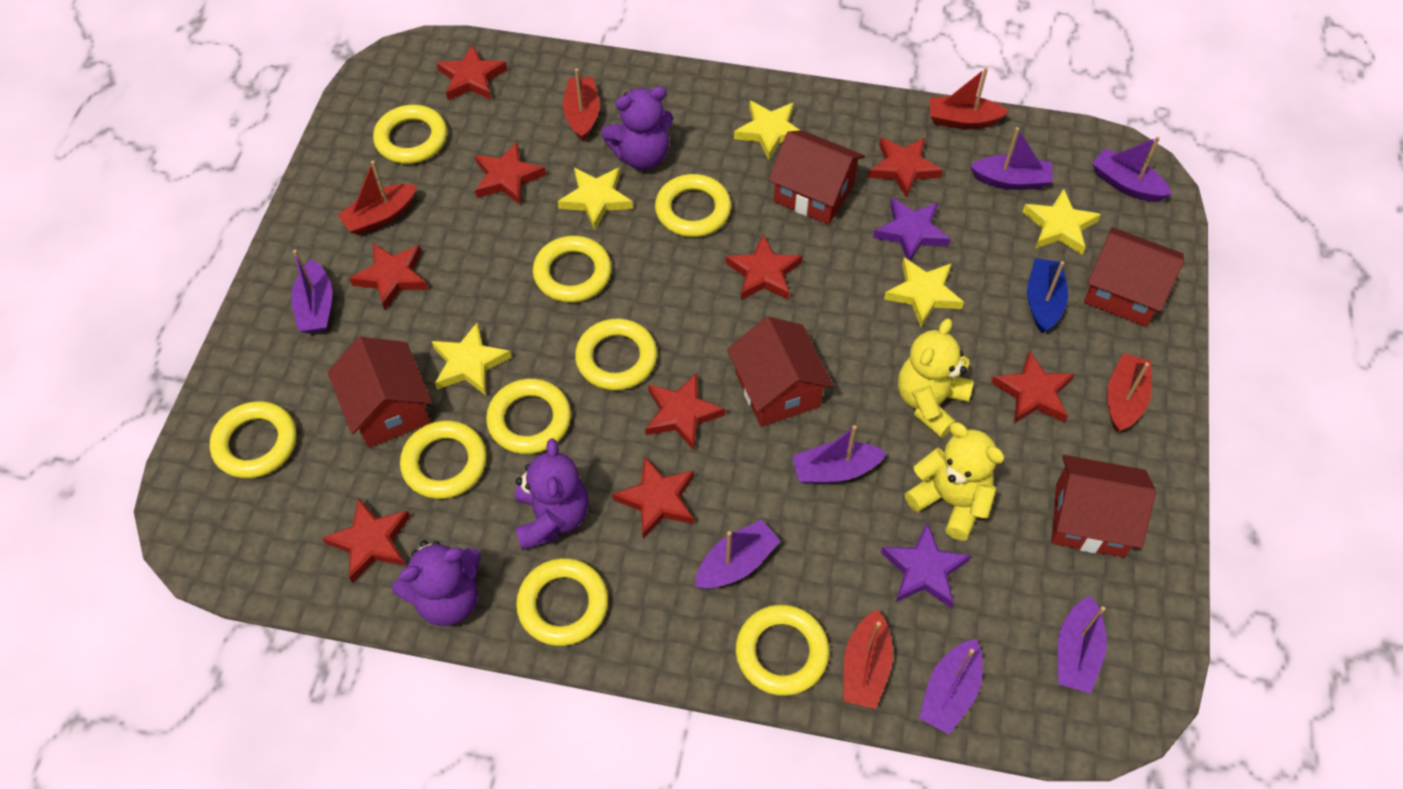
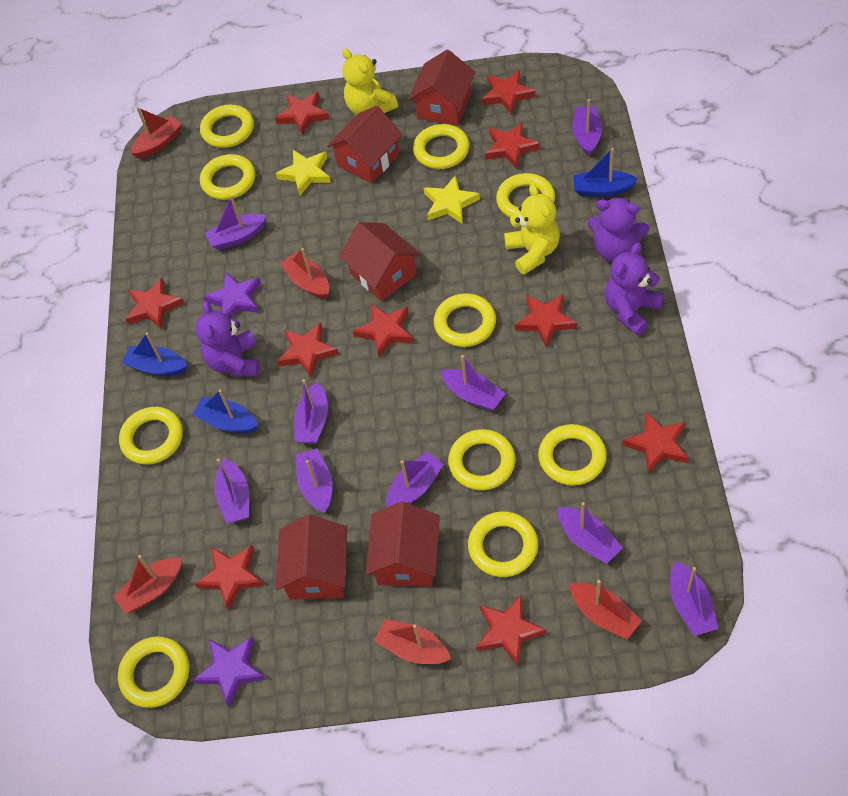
blue boat: 1 -> 3
purple boat: 7 -> 9
red star: 9 -> 10
yellow ring: 9 -> 10
yellow star: 5 -> 2

